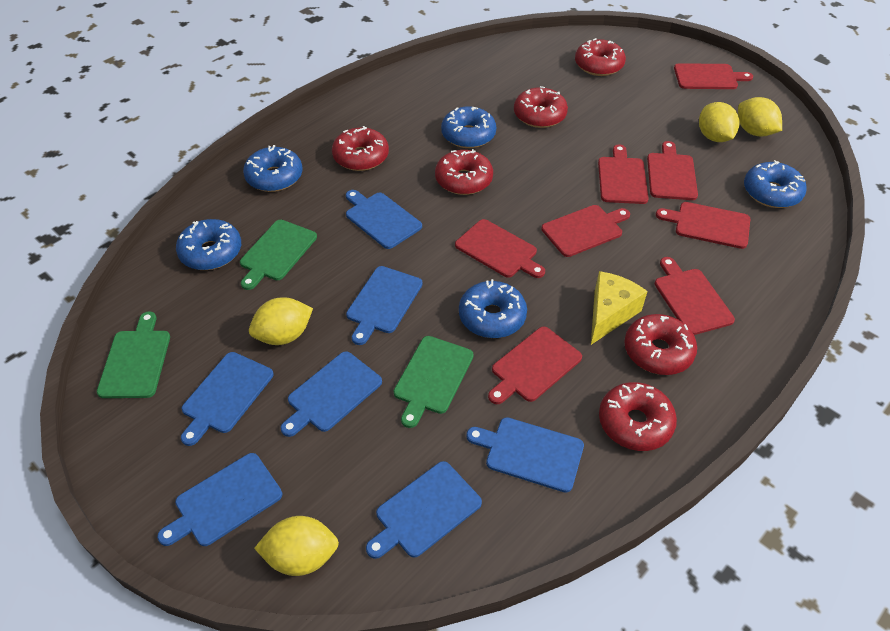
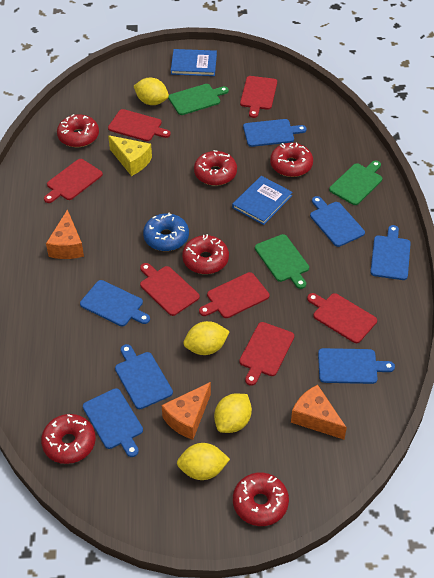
blue book: 0 -> 2
blue donut: 5 -> 1
orange cheese: 0 -> 3
red cutting board: 8 -> 7

